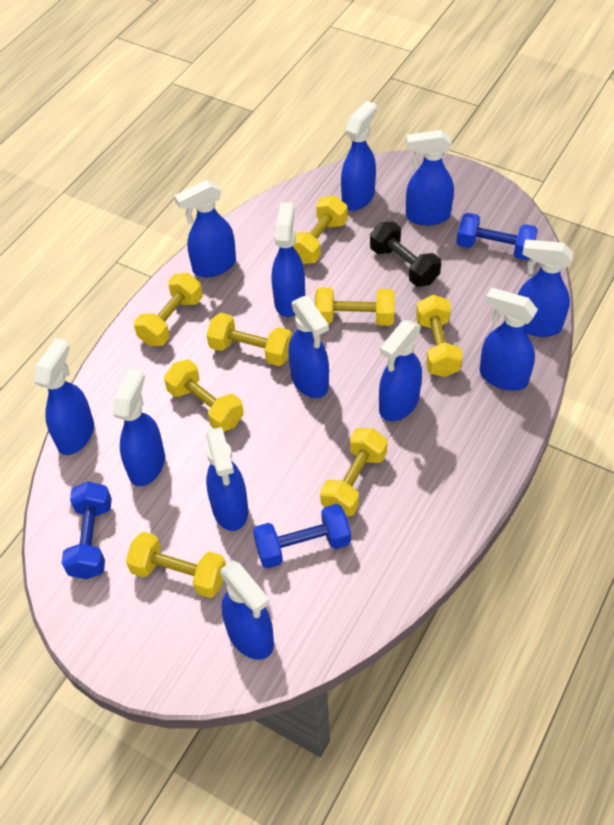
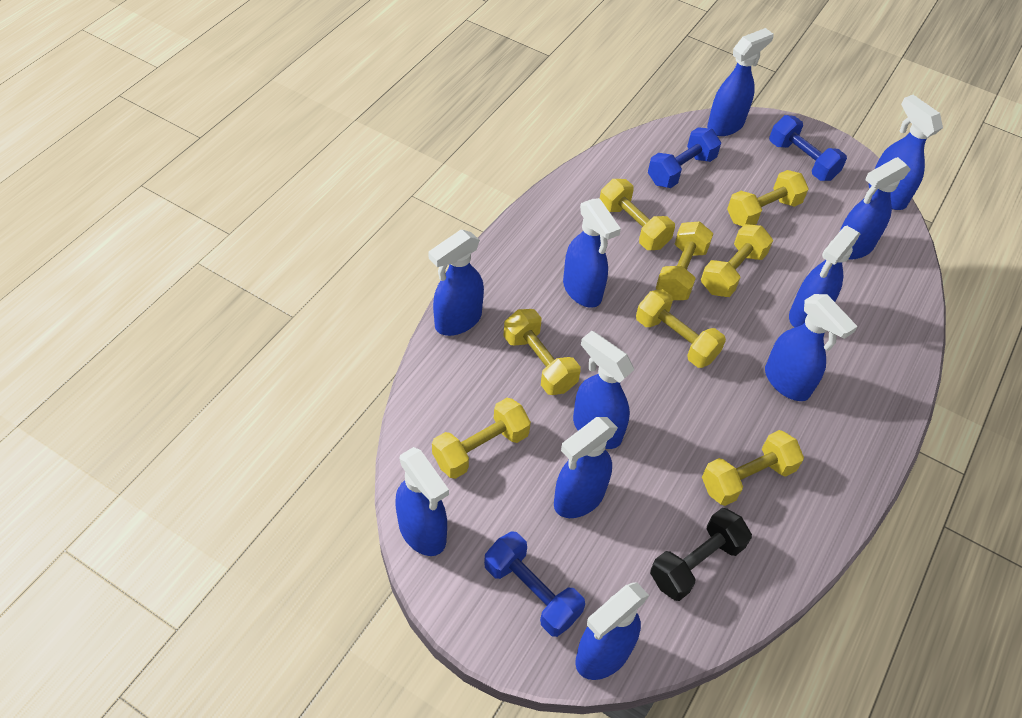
blue spray bottle: 12 -> 11

